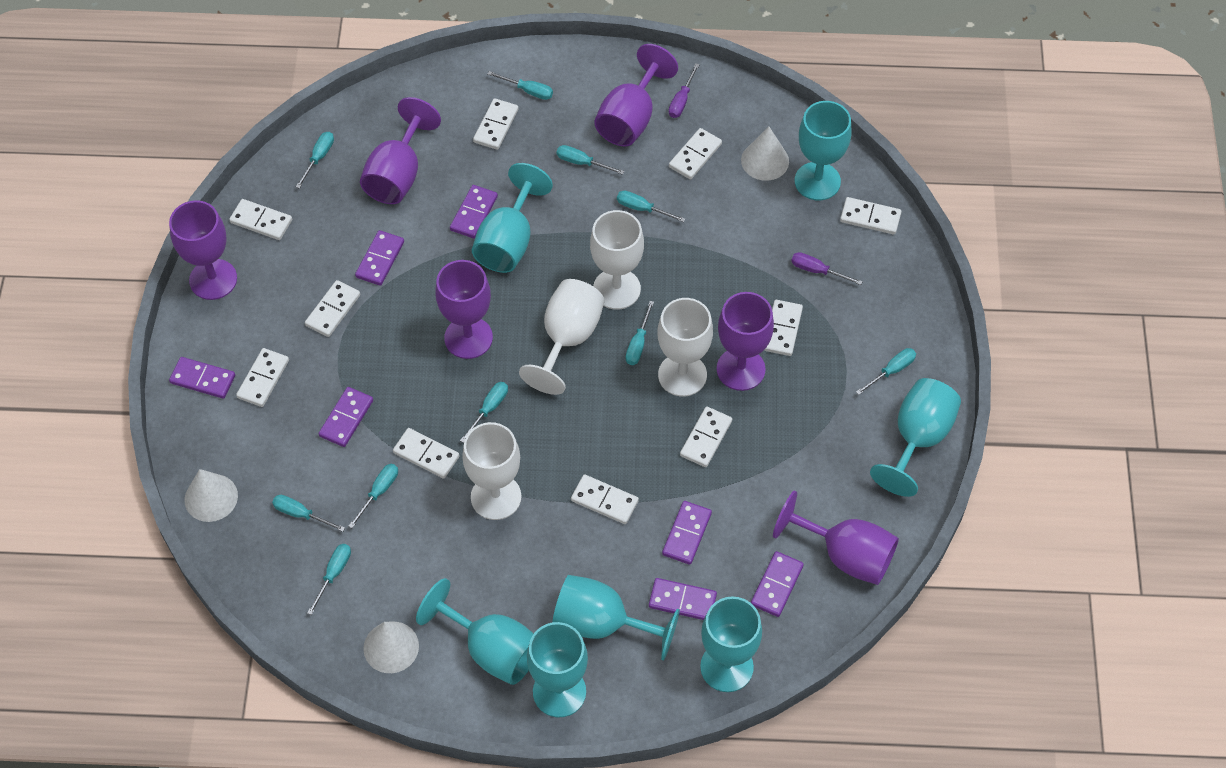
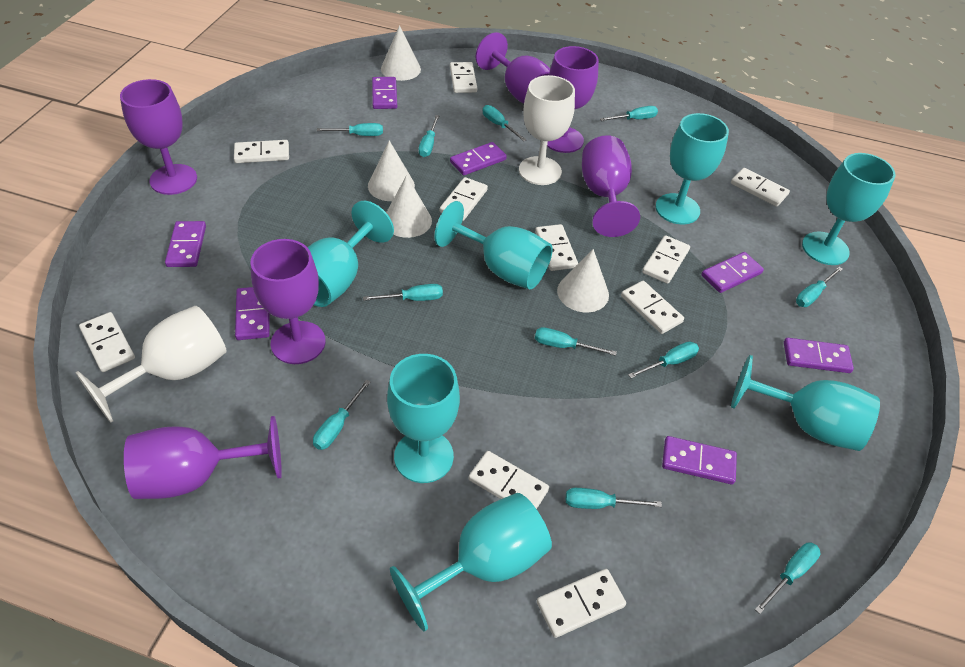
purple screwdriver: 2 -> 0
turquoise screwdriver: 10 -> 11
white cone: 3 -> 4
white goblet: 4 -> 2

